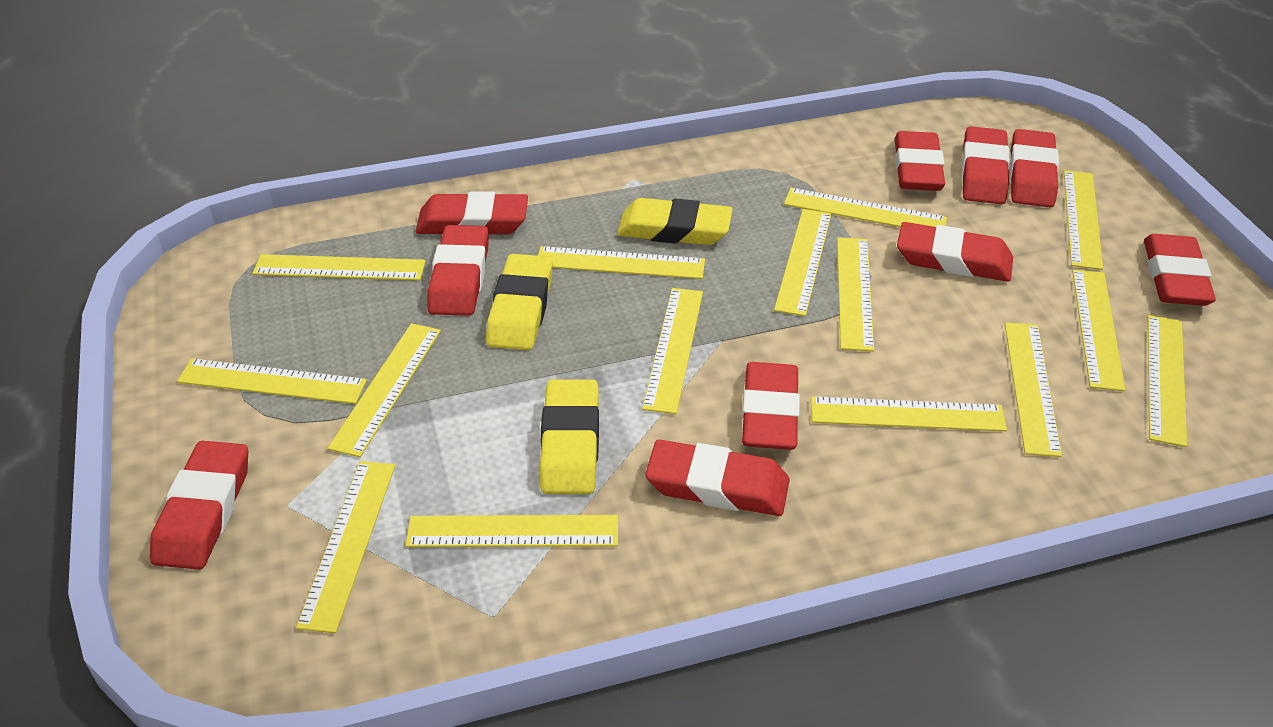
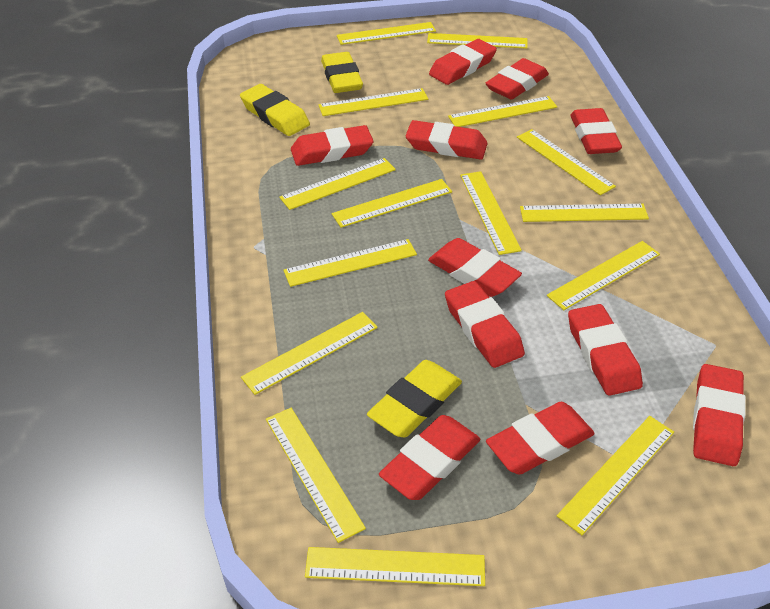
red eraser: 10 -> 11

